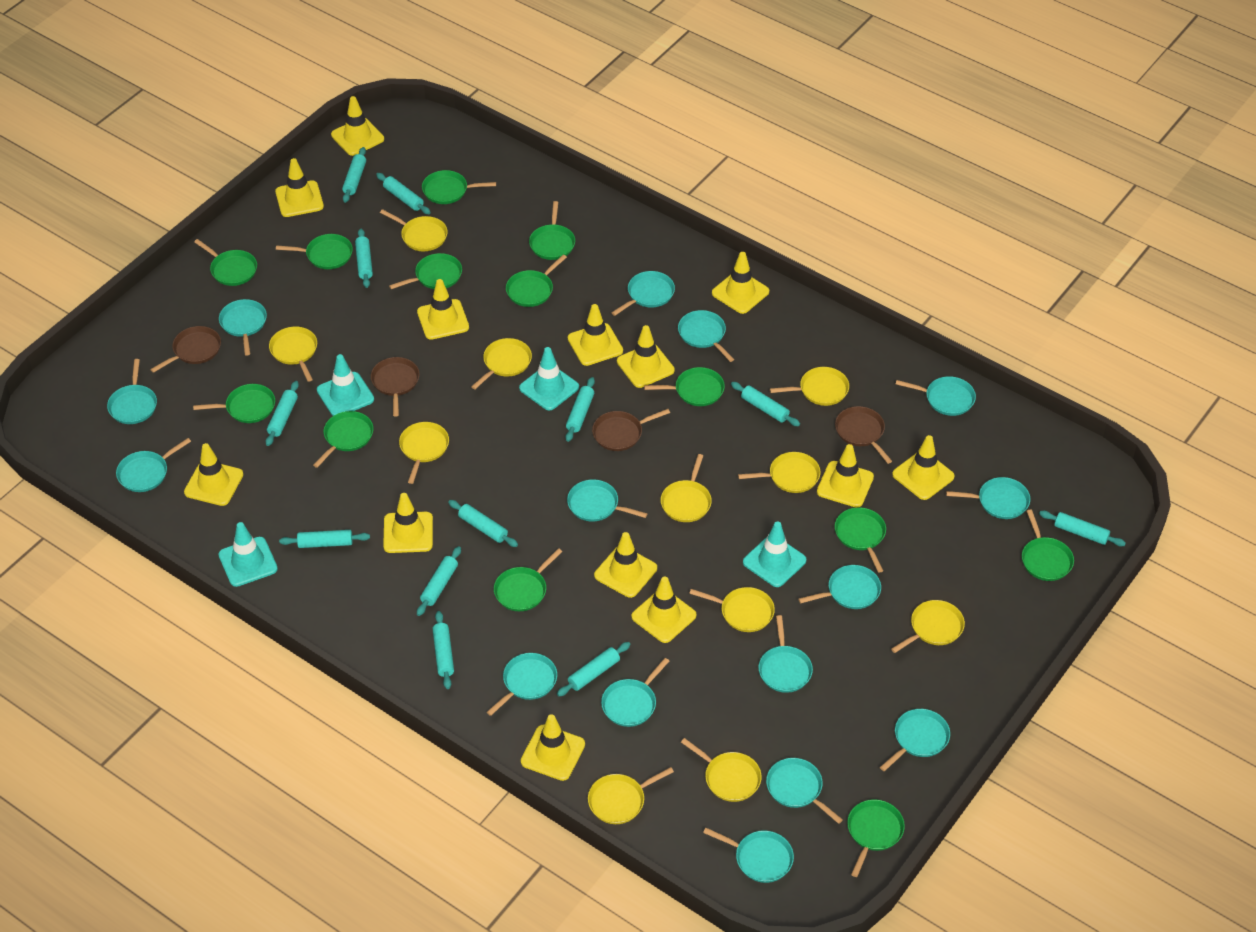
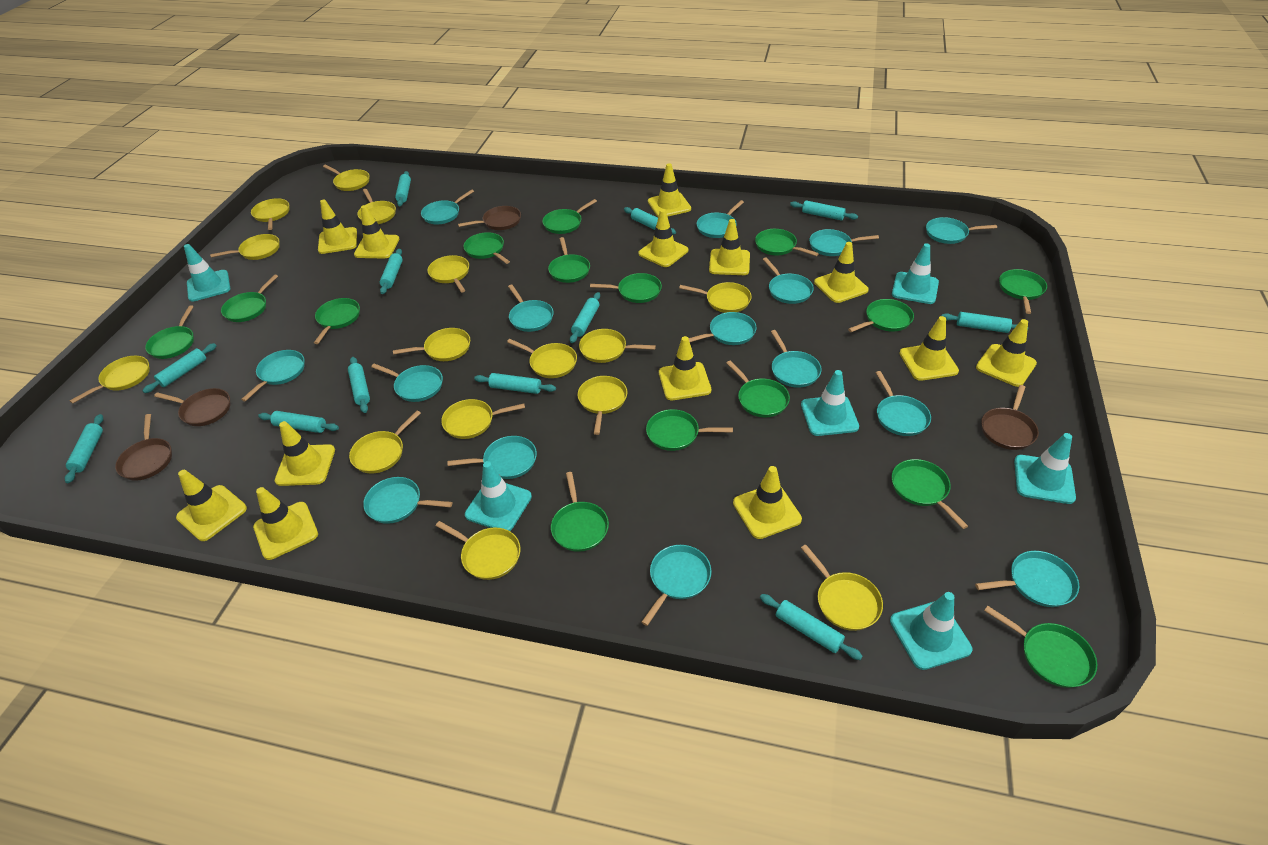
green pan: 13 -> 15
turquoise traffic cone: 4 -> 6
yellow pan: 11 -> 15

